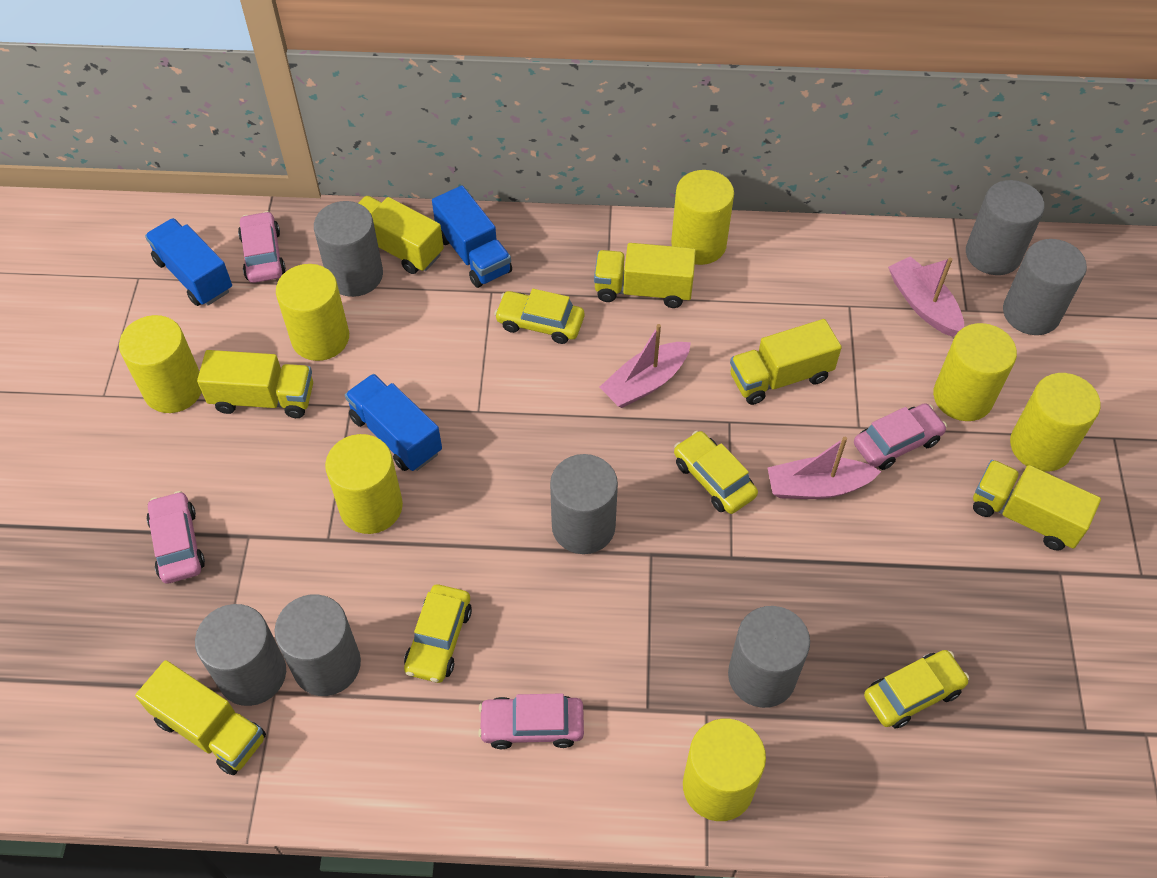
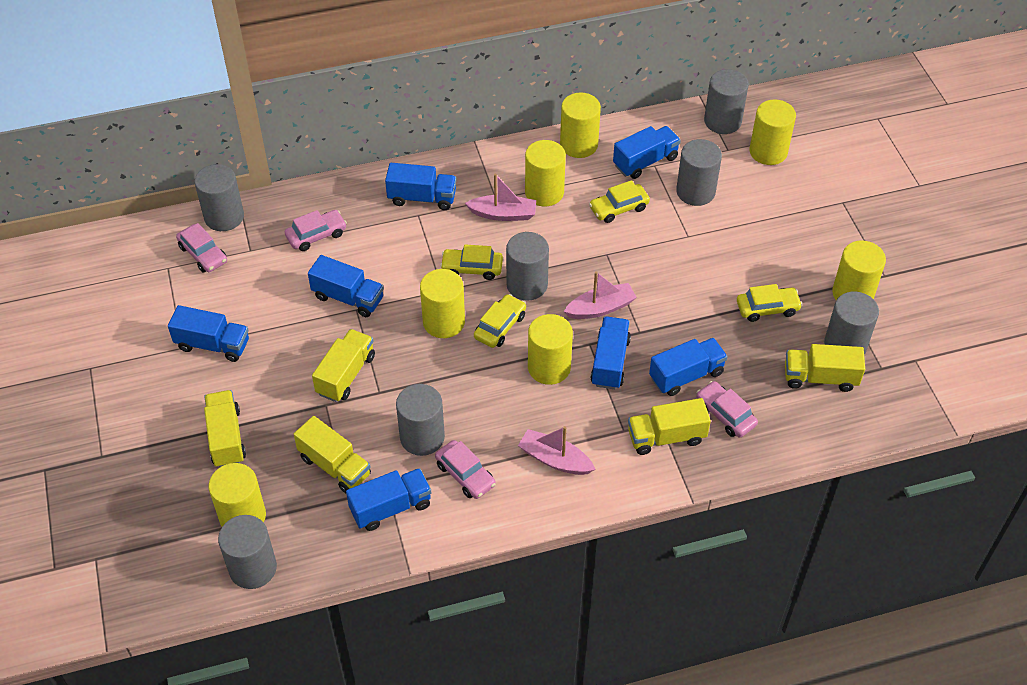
blue truck: 3 -> 7
yellow truck: 6 -> 5

